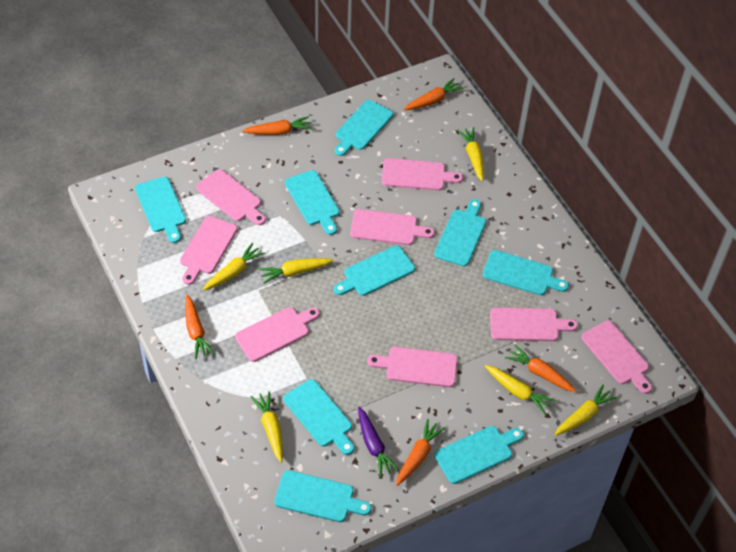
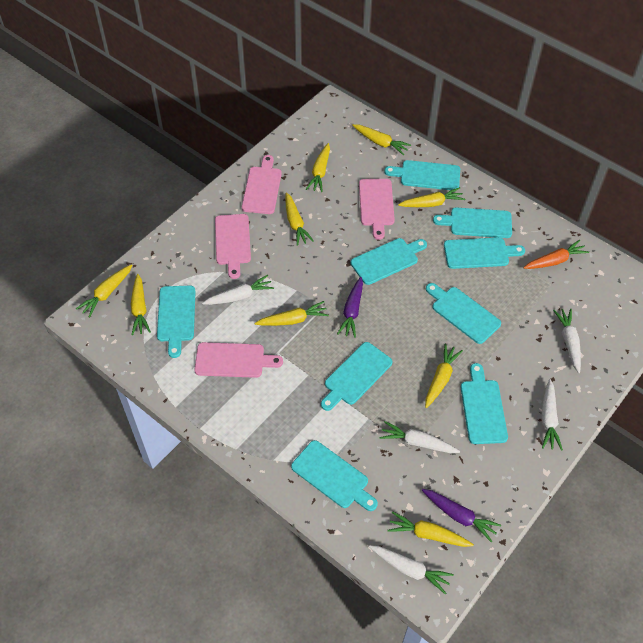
orange carrot: 5 -> 1
pink cutting board: 8 -> 4
purple carrot: 1 -> 2
white carrot: 0 -> 5
yellow carrot: 6 -> 9

